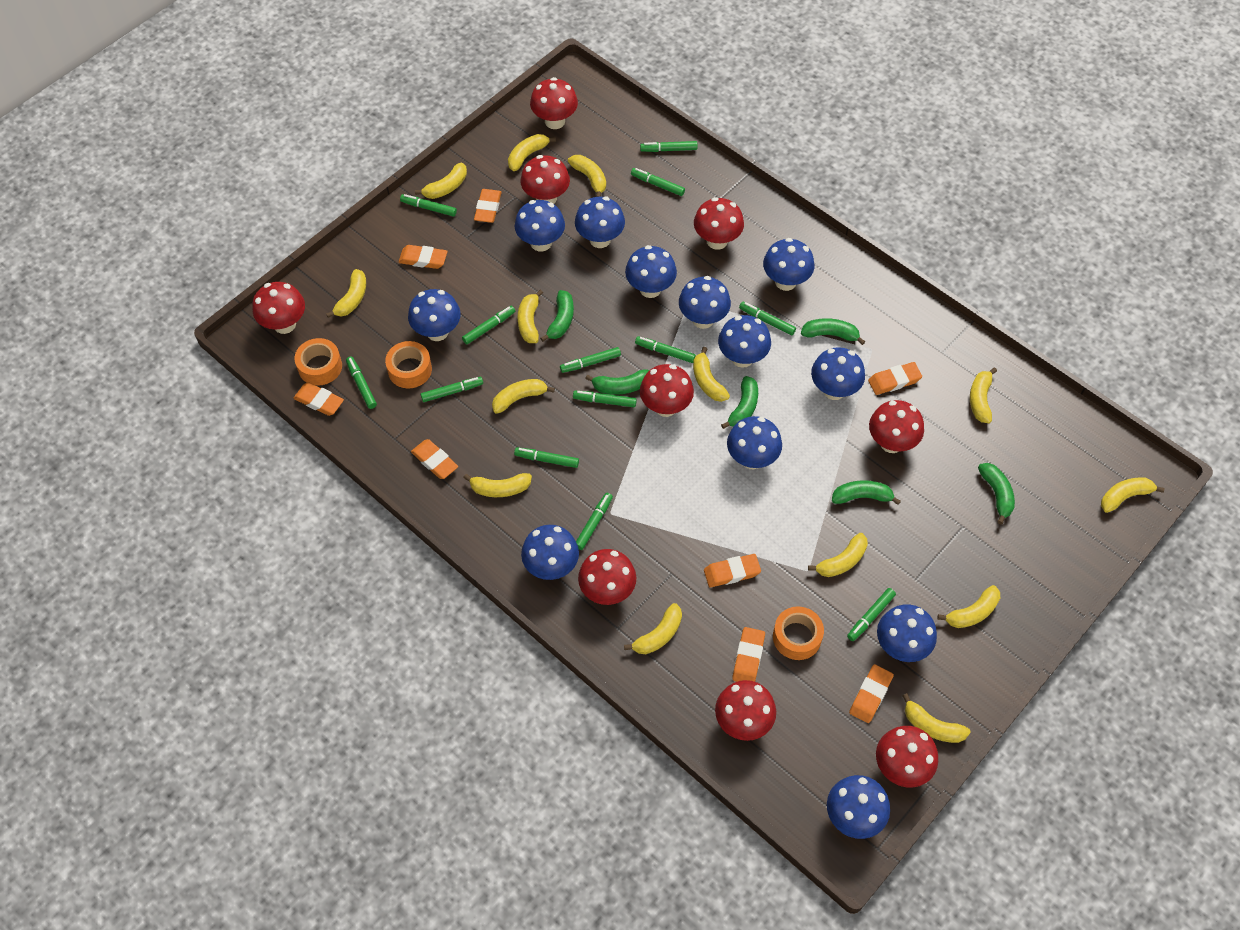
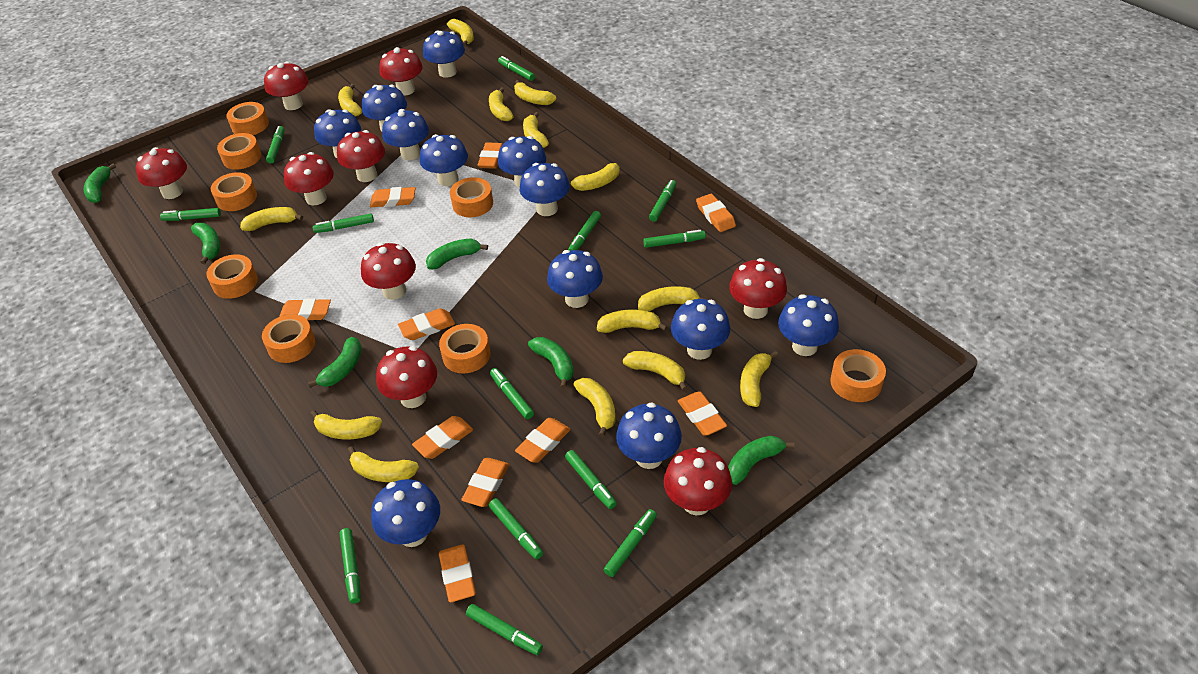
orange eraser: 8 -> 10
orange tape: 3 -> 8

